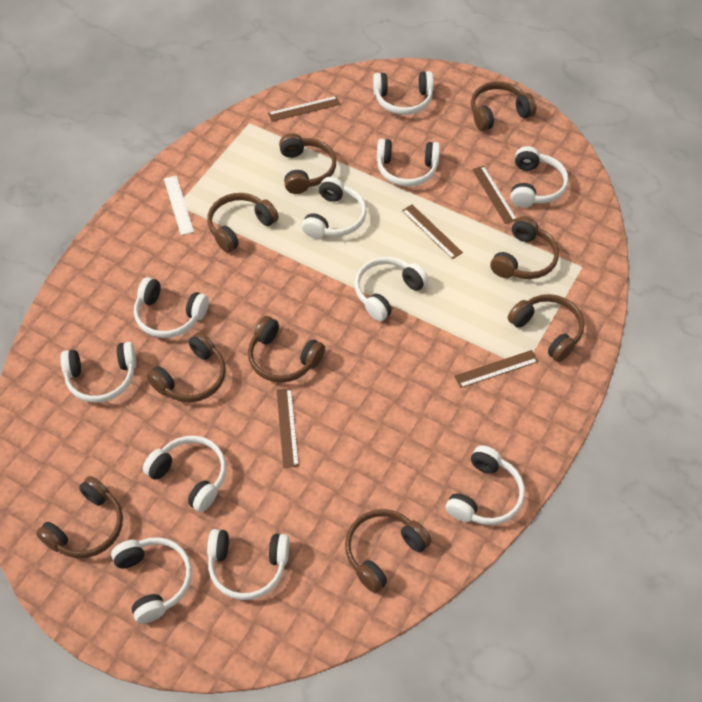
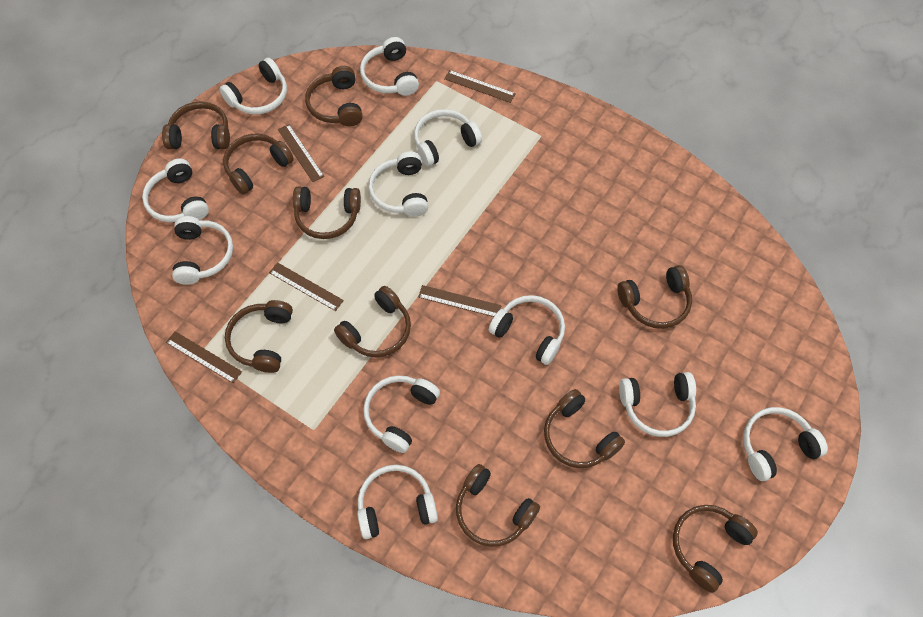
brown headphones: 9 -> 10
white ruler: 1 -> 0

